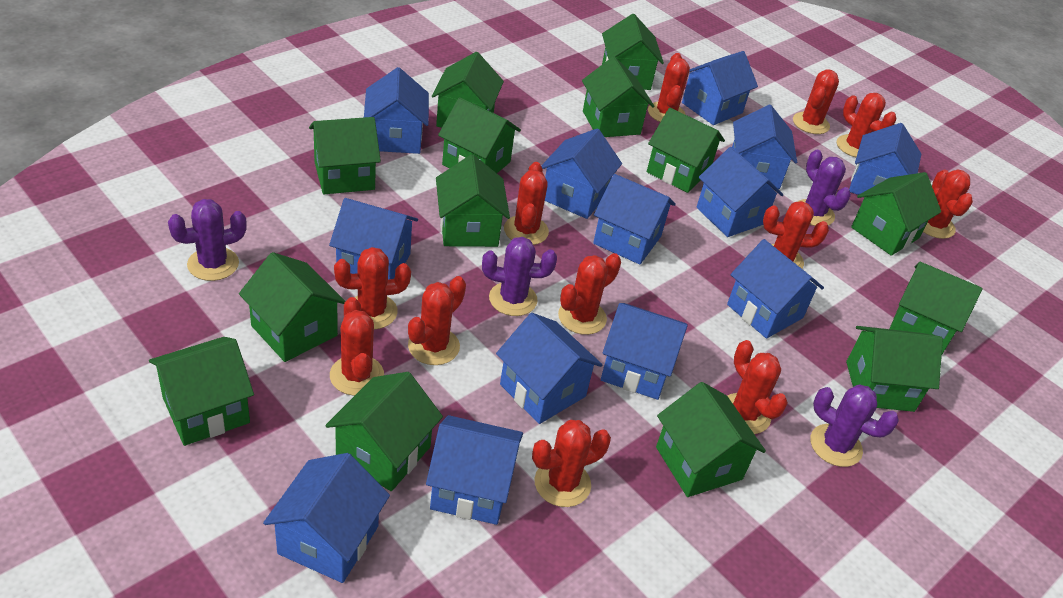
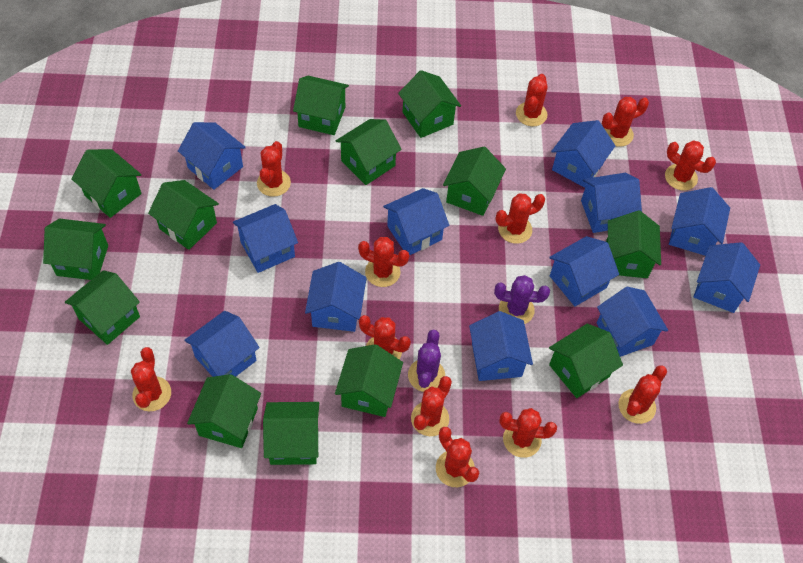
blue house: 13 -> 12
green house: 14 -> 13
purple cactus: 4 -> 2

